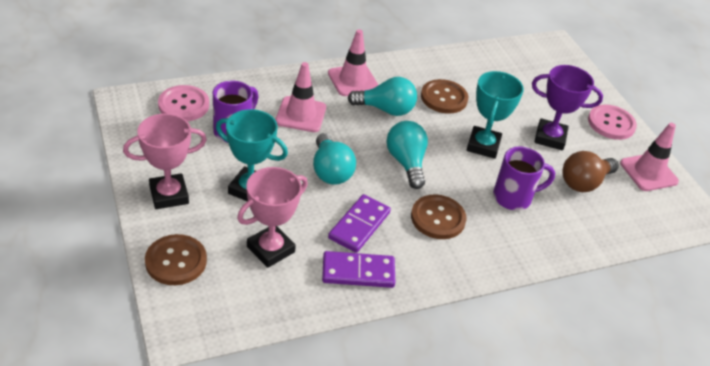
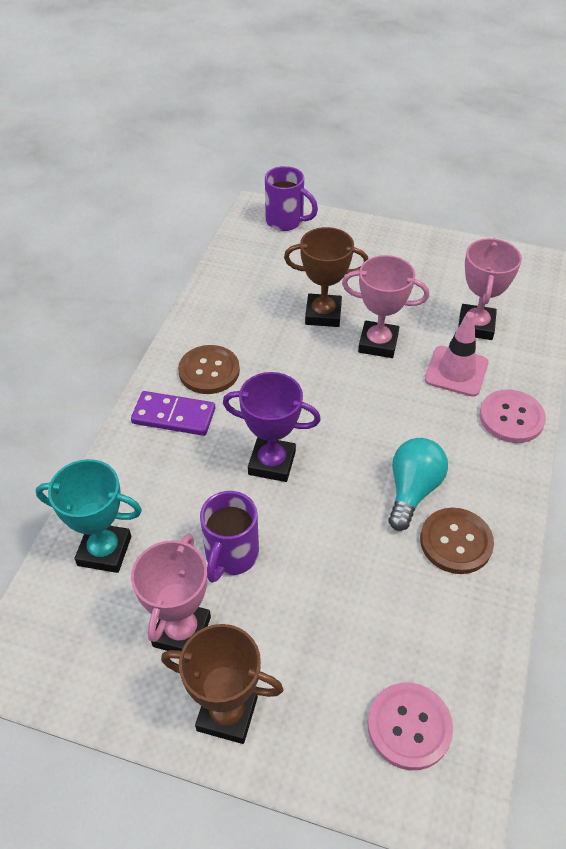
brown button: 3 -> 2
brown light bulb: 1 -> 0
brown trophy: 0 -> 2
pink traffic cone: 3 -> 1
pink trophy: 2 -> 3
purple domino: 2 -> 1
turquoise light bulb: 3 -> 1
turquoise trophy: 2 -> 1

